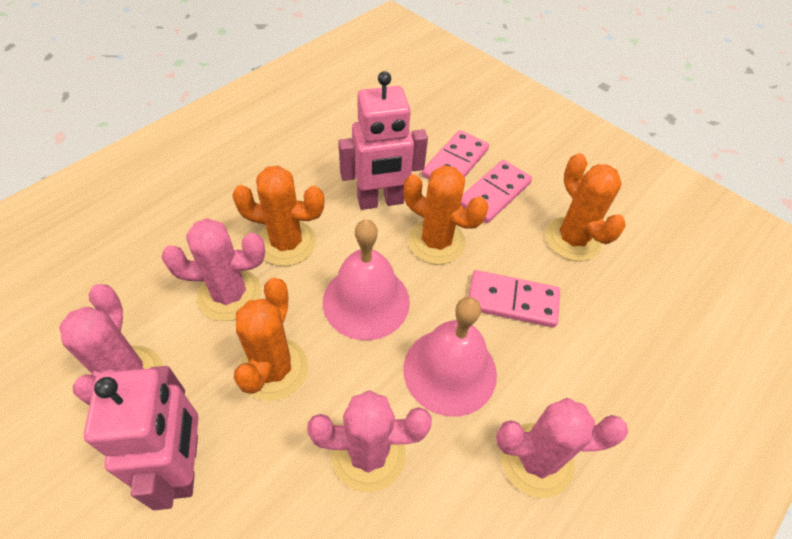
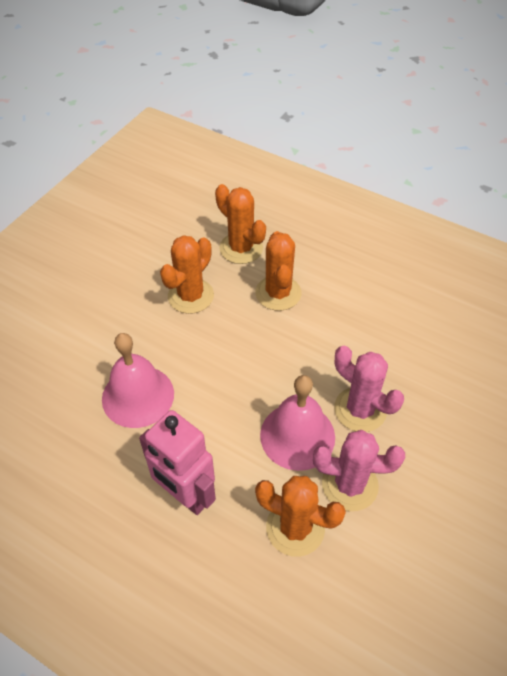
pink cactus: 4 -> 2
pink domino: 3 -> 0
pink robot: 2 -> 1

